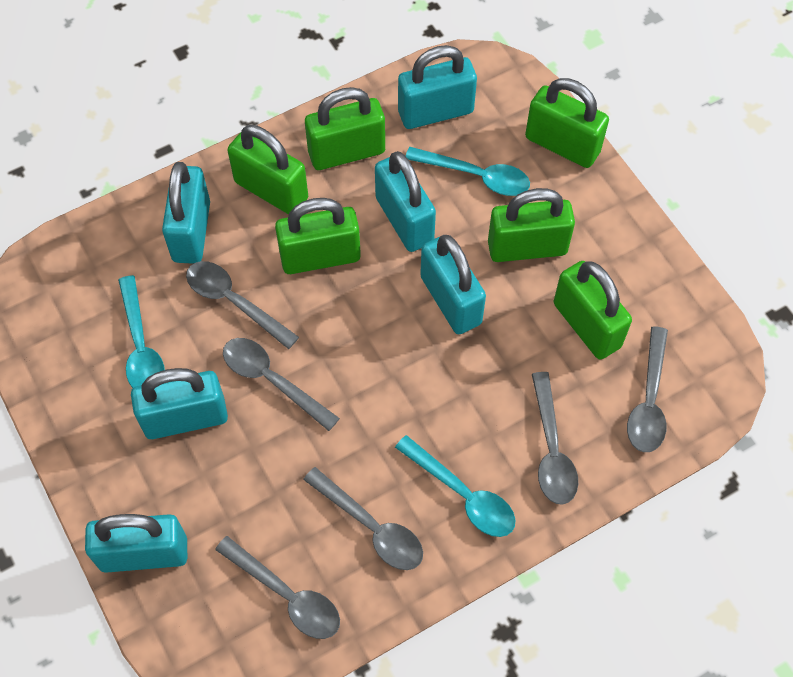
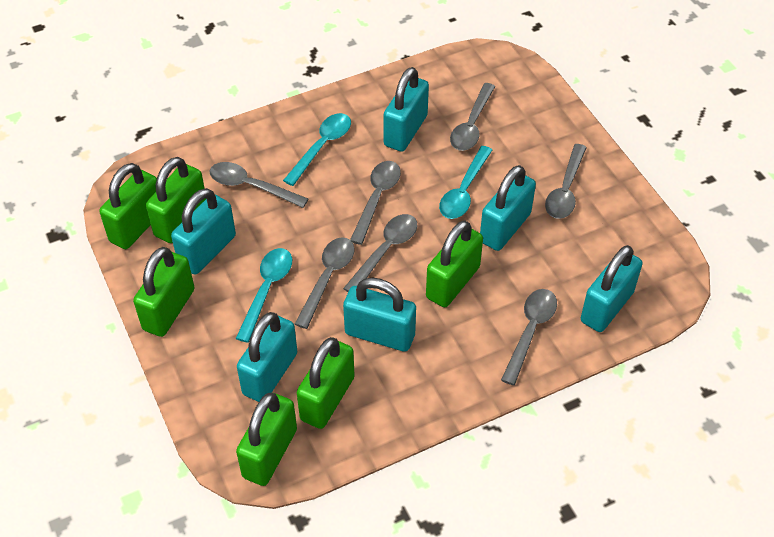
grey spoon: 6 -> 7

